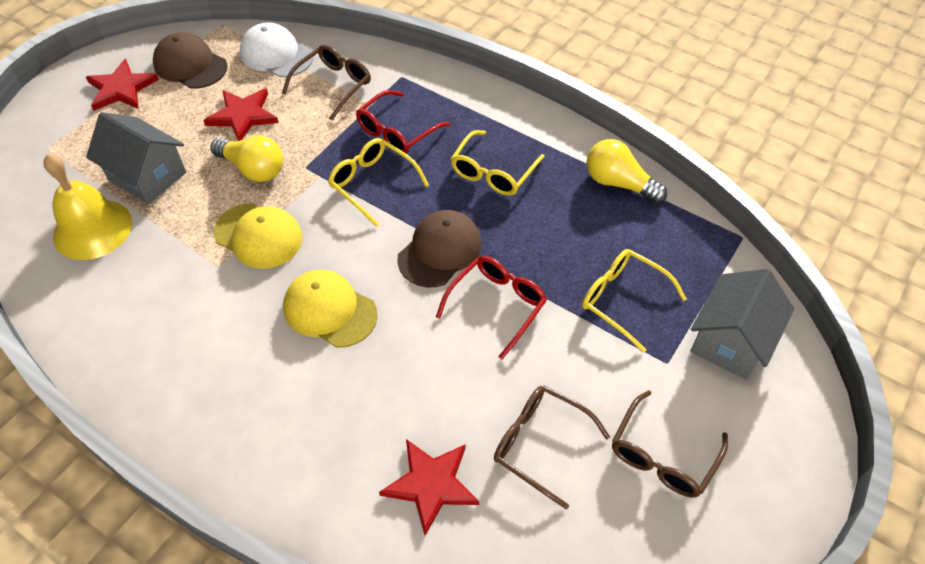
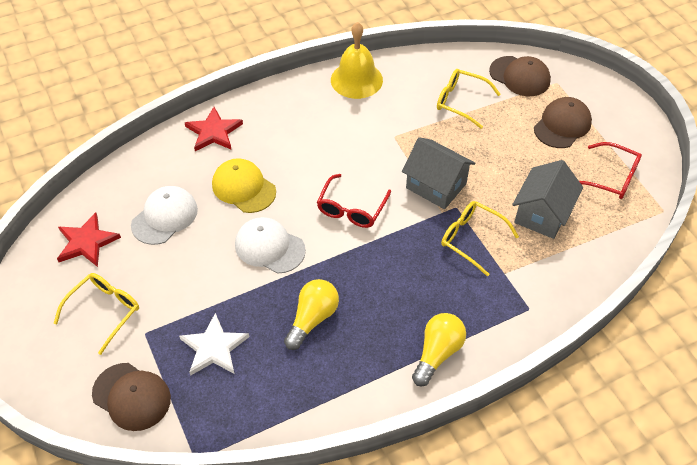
brown cap: 2 -> 3
brown glasses: 3 -> 0
red star: 3 -> 2
white cap: 1 -> 2
white star: 0 -> 1
yellow cap: 2 -> 1

